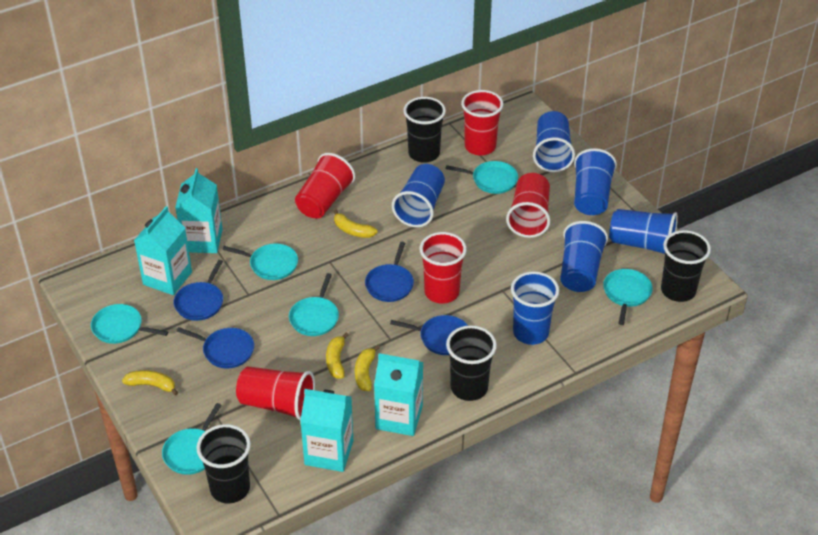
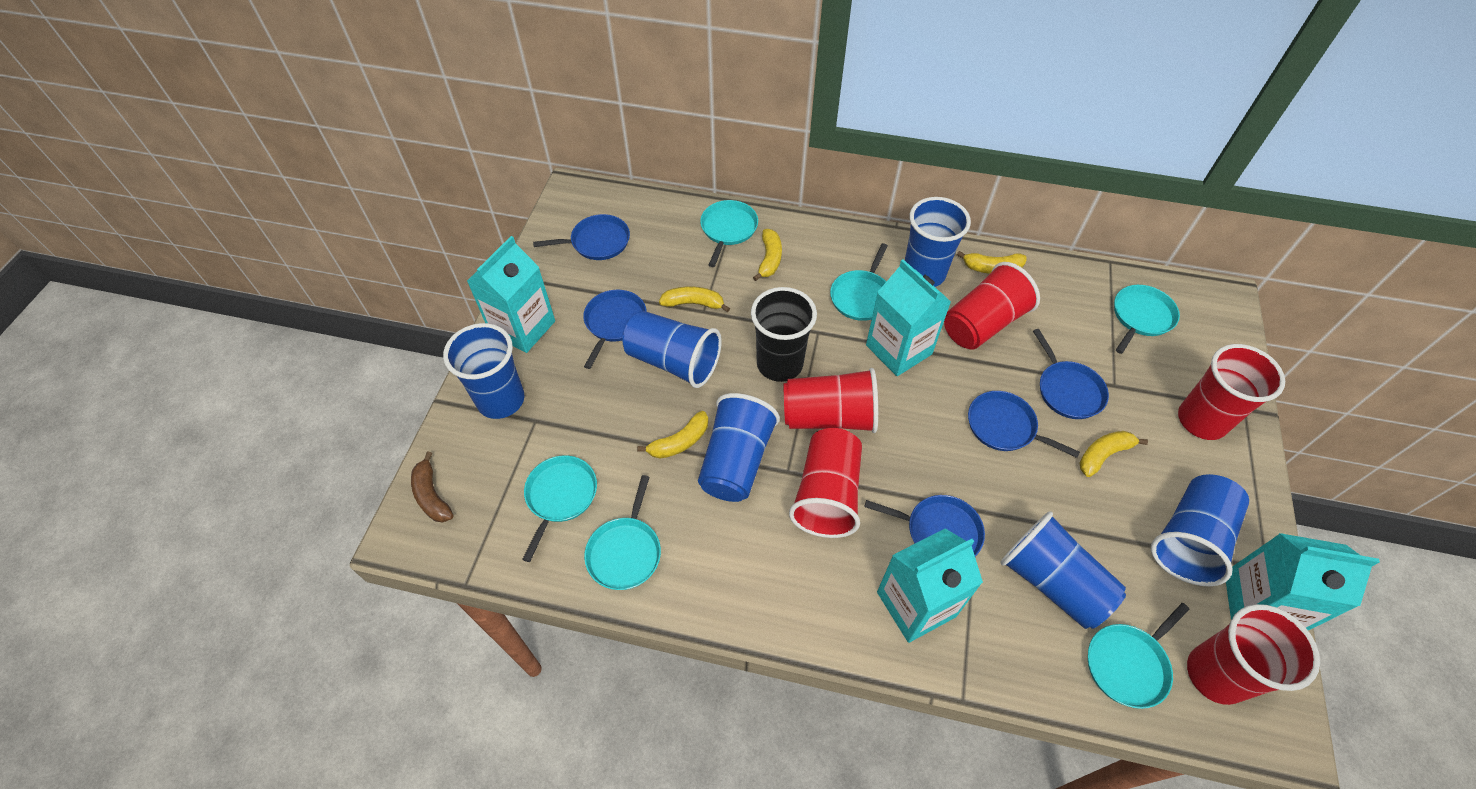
black cup: 4 -> 1
blue pan: 4 -> 5
brown banana: 0 -> 1
yellow banana: 4 -> 5

